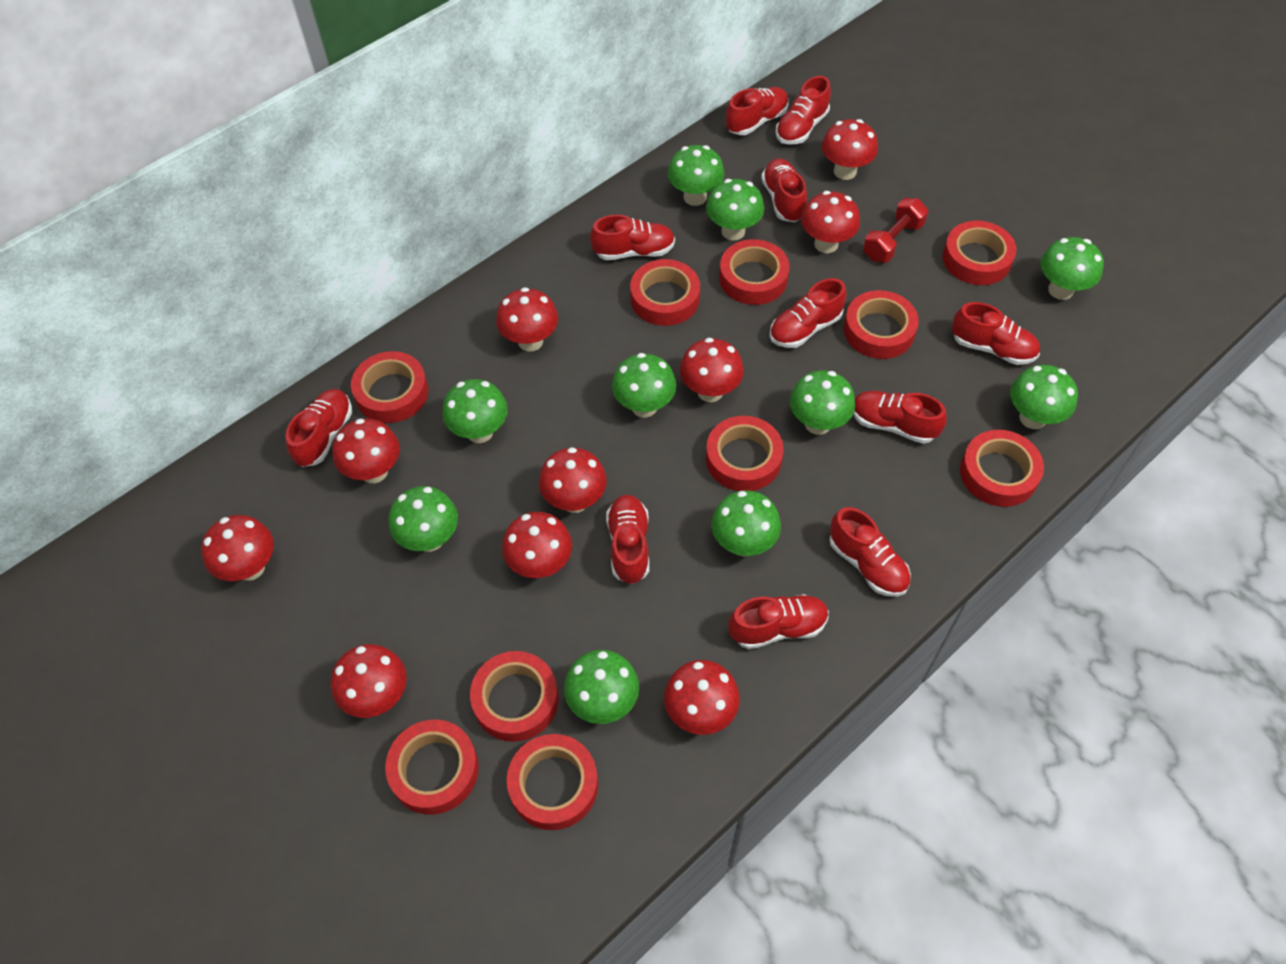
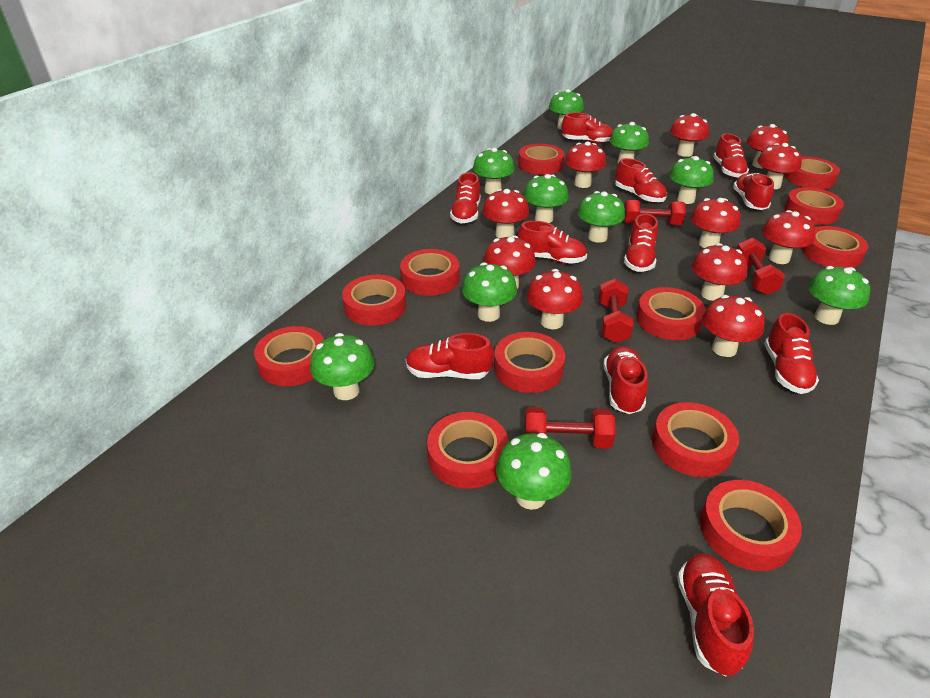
red dumbbell: 1 -> 4
red mushroom: 10 -> 11
red tape: 10 -> 12

